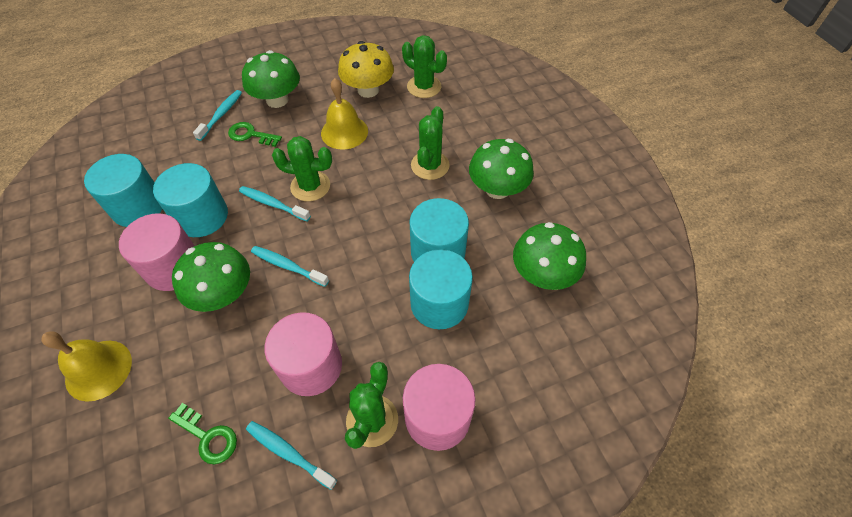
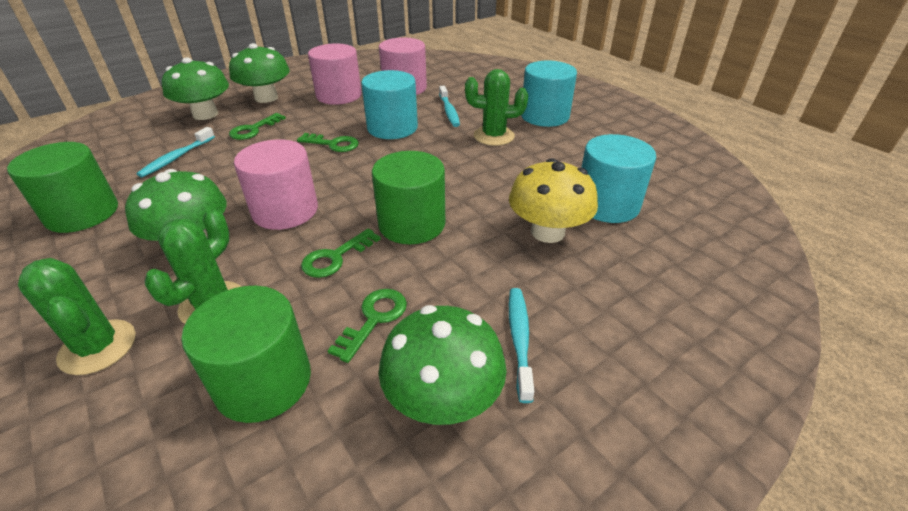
green cactus: 4 -> 3
green cylinder: 0 -> 3
green key: 2 -> 4
turquoise cylinder: 4 -> 3
turquoise toothbrush: 4 -> 3
yellow bell: 2 -> 0

